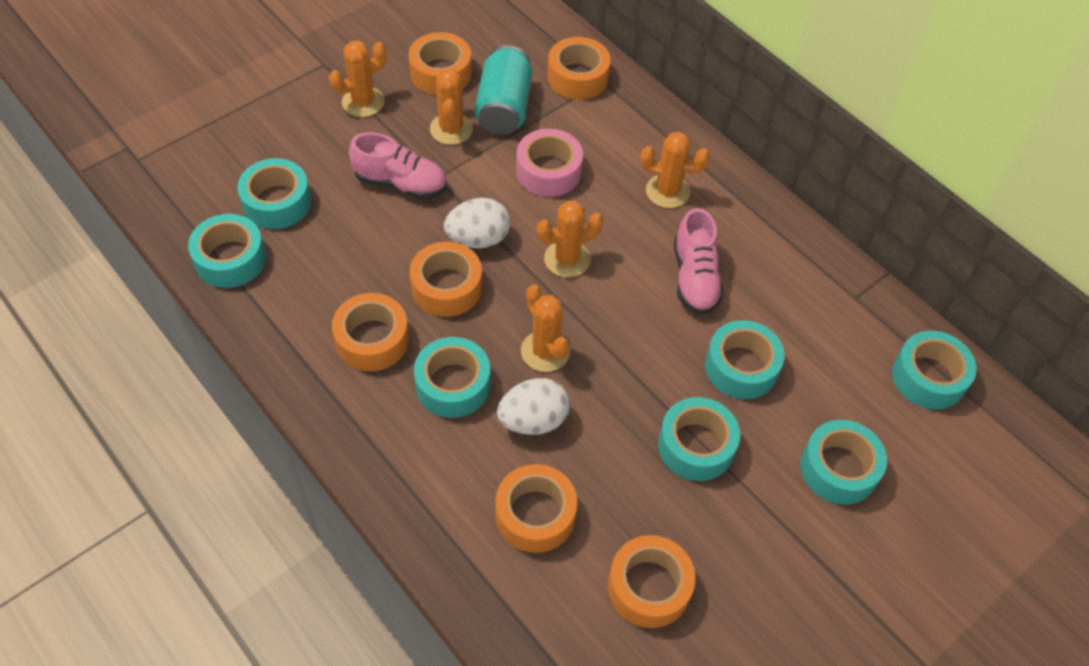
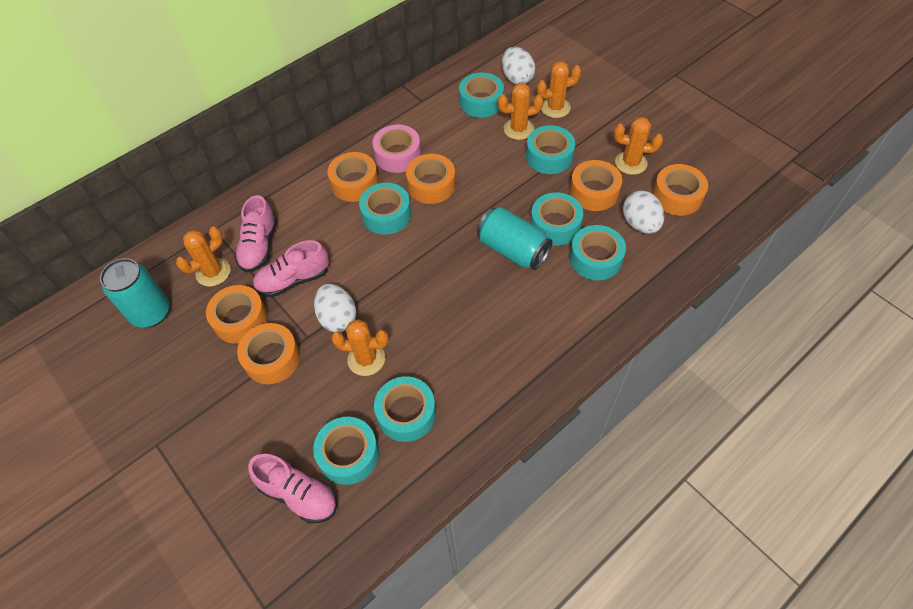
pink shoe: 2 -> 3
turquoise can: 1 -> 2
white egg: 2 -> 3

